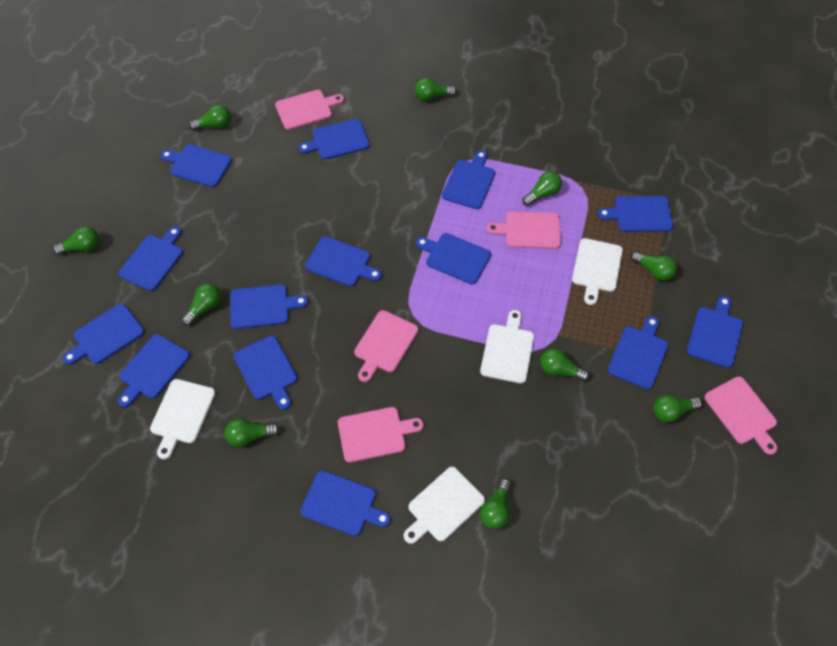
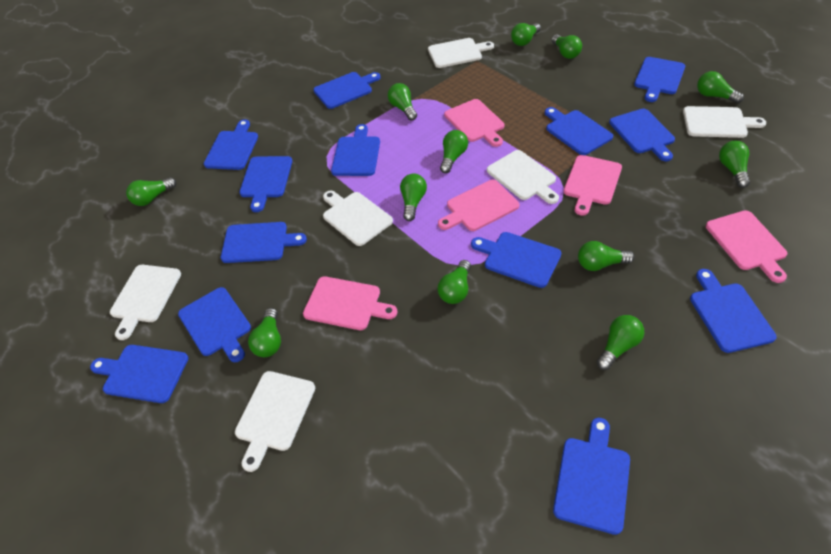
blue cutting board: 14 -> 13
green light bulb: 10 -> 12
white cutting board: 4 -> 6

